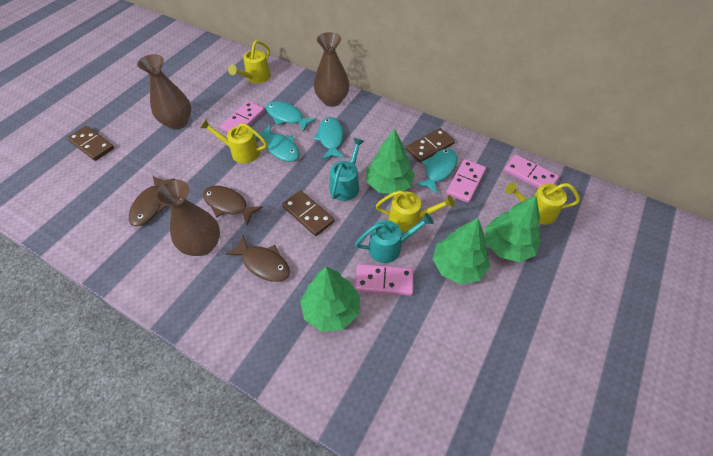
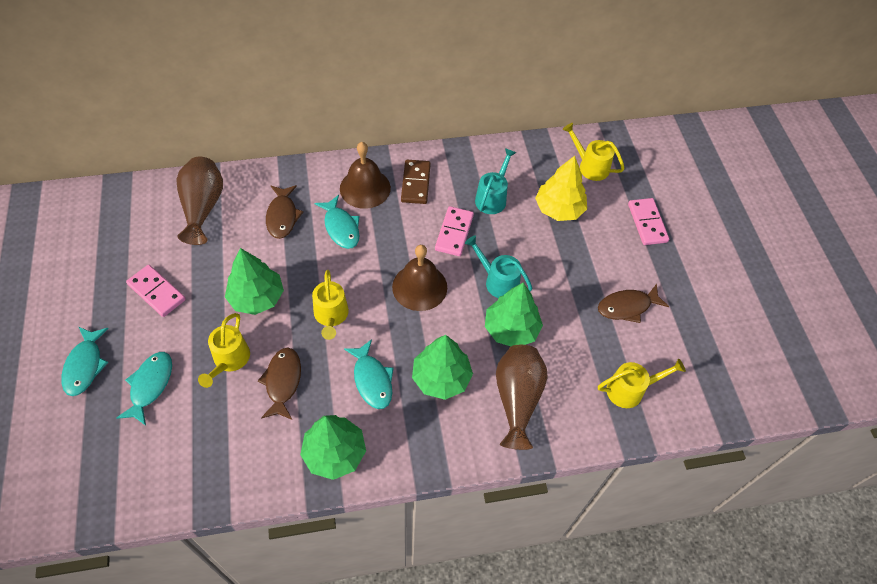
brown bell: 0 -> 2
brown domino: 3 -> 1
brown vase: 3 -> 2
pink domino: 4 -> 3
yellow tree: 0 -> 1

